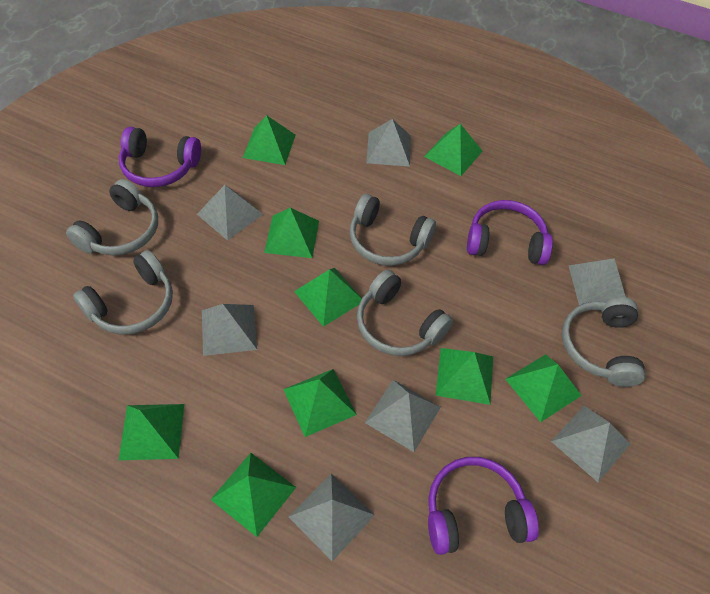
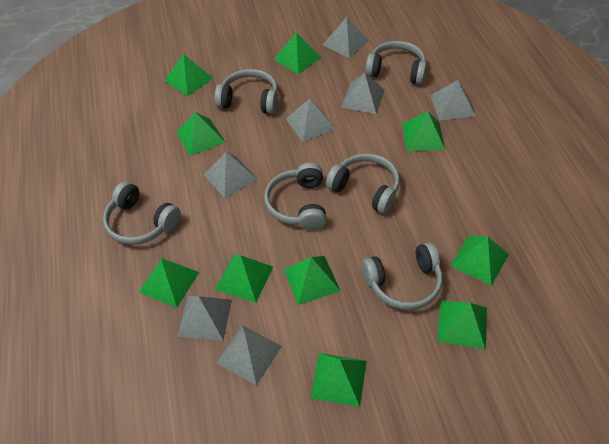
green pyramid: 9 -> 10
grey headphones: 5 -> 6
purple headphones: 3 -> 0

